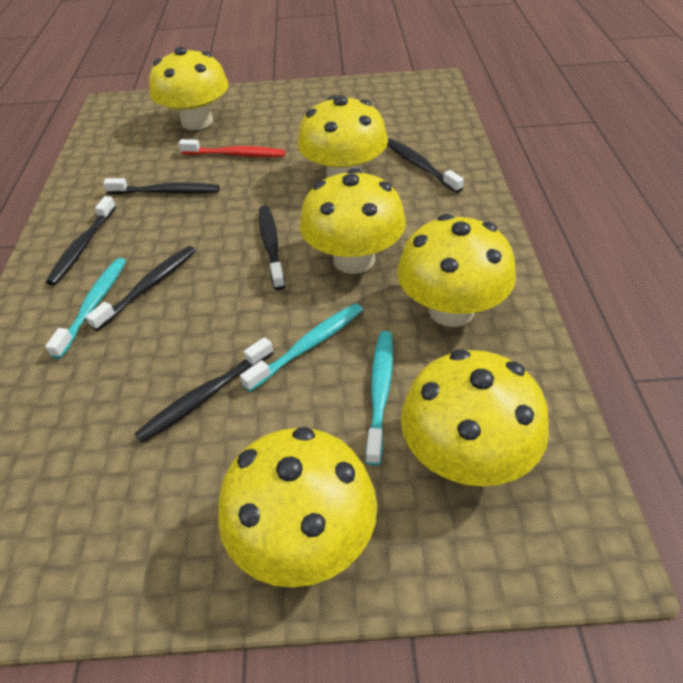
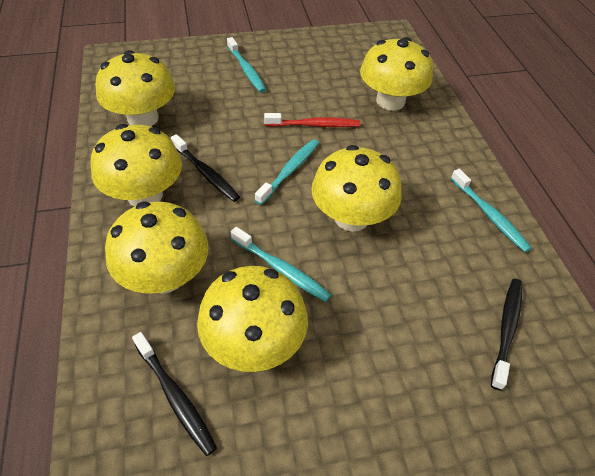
black toothbrush: 6 -> 3
turquoise toothbrush: 3 -> 4

